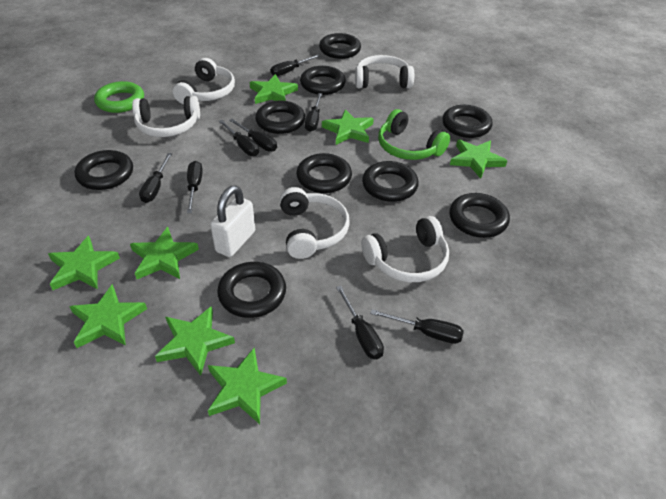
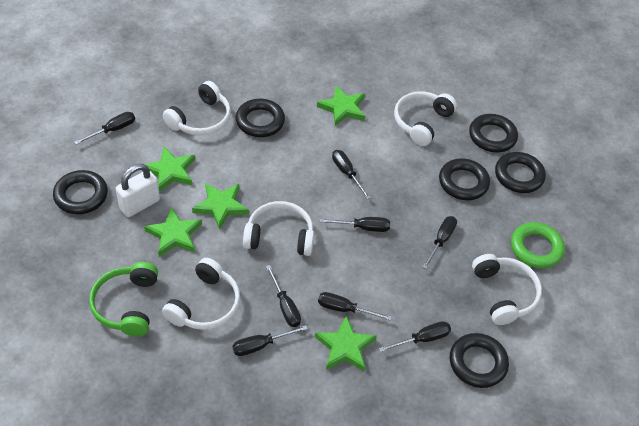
black ring: 9 -> 6
green star: 8 -> 5

